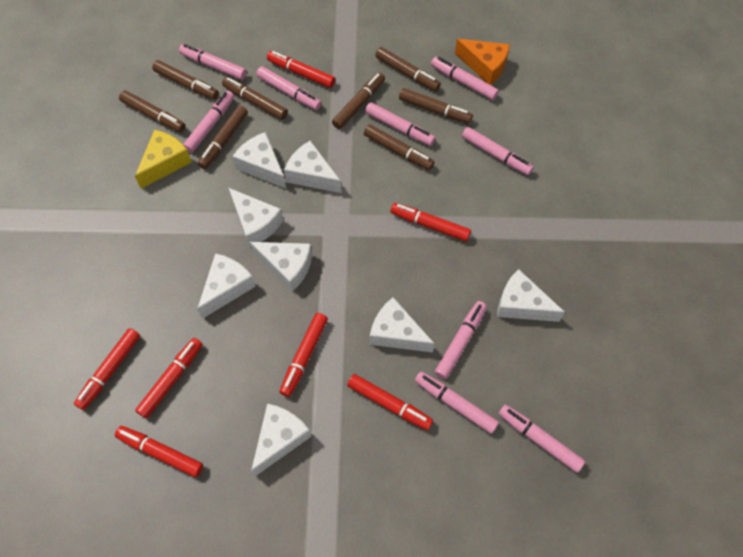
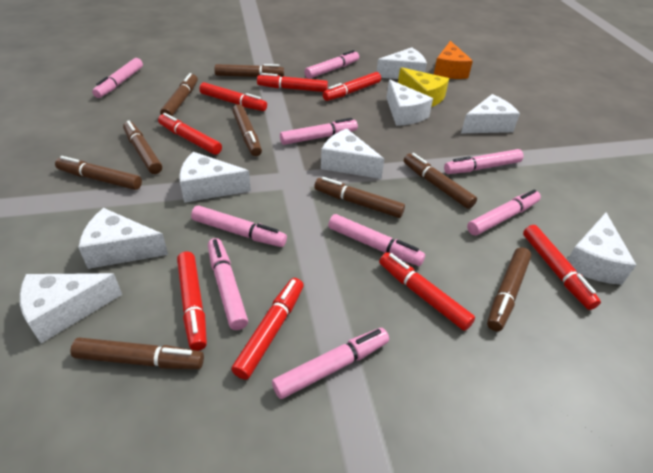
brown marker: 8 -> 9
red marker: 7 -> 8

